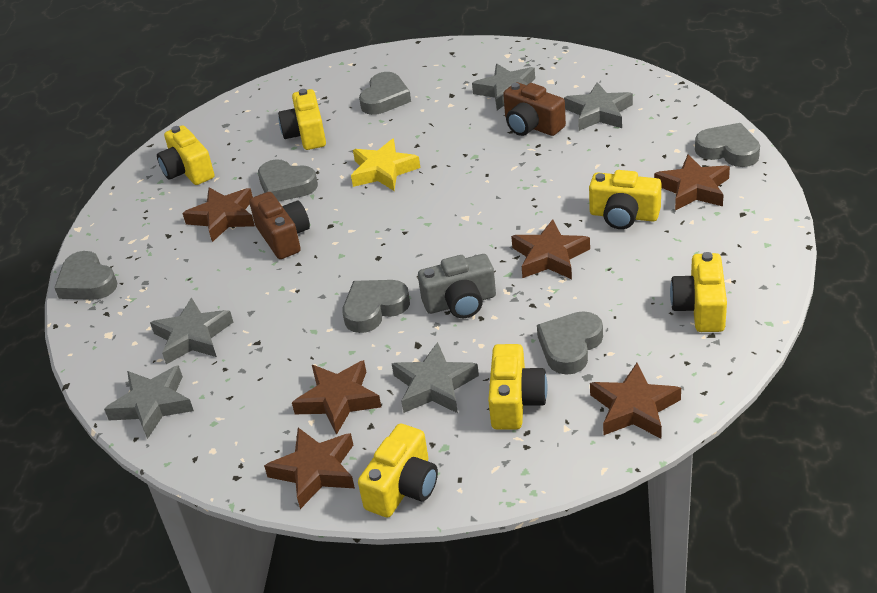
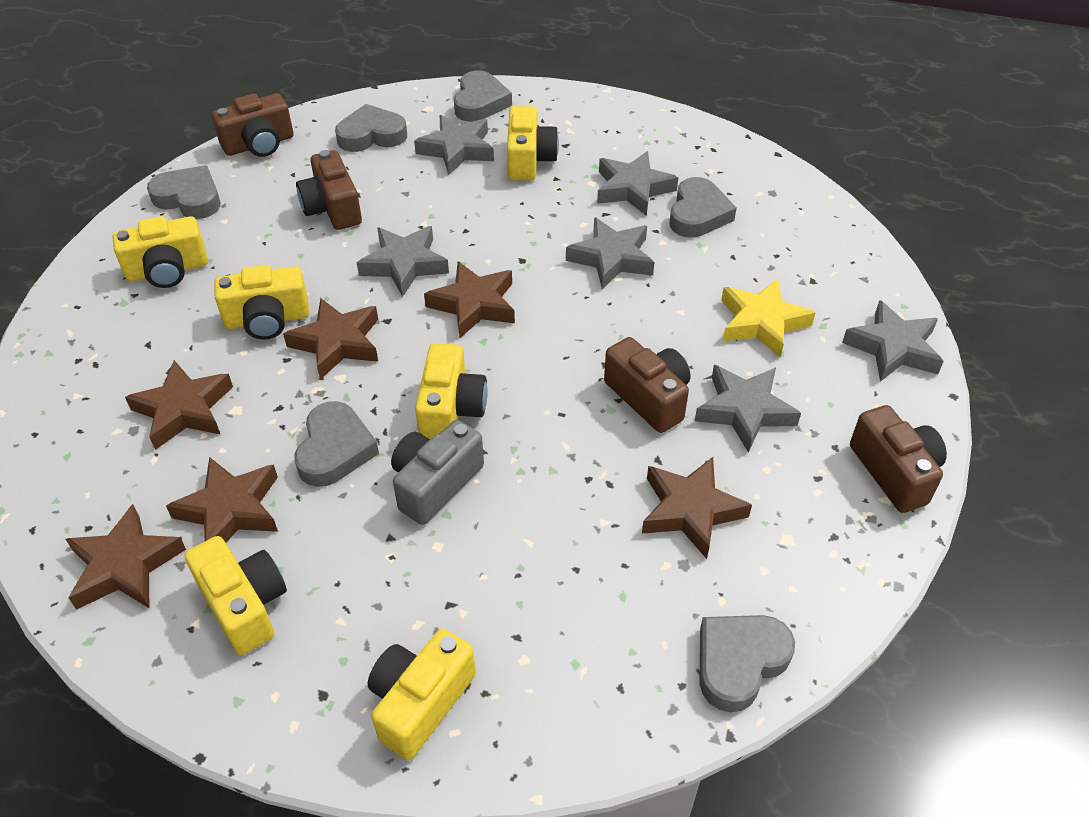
brown camera: 2 -> 4
grey star: 5 -> 6

